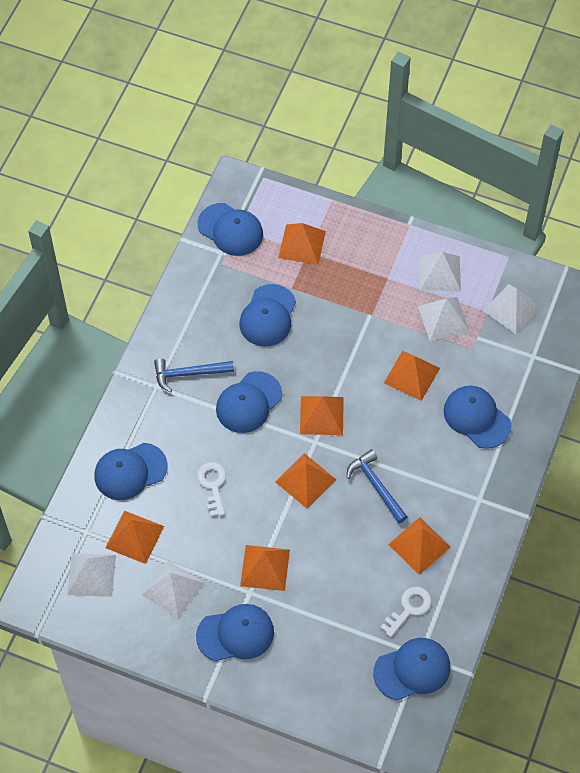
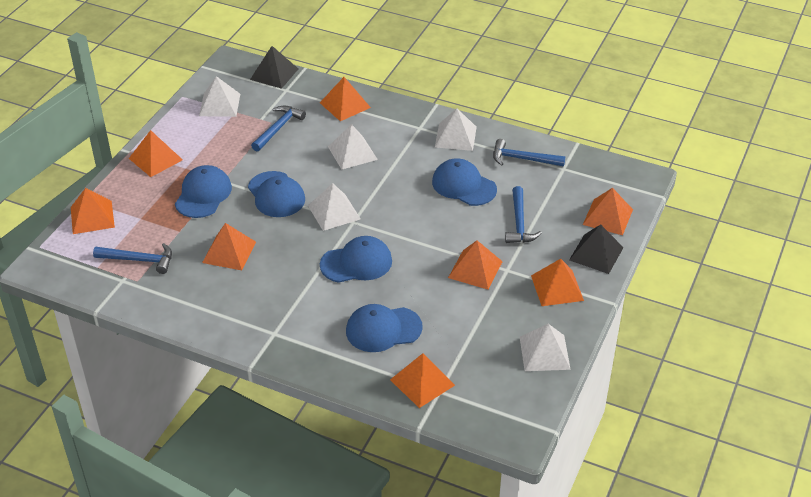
black pyramid: 0 -> 2
blue cap: 7 -> 5
blue hammer: 2 -> 4
orange pyramid: 7 -> 8
white key: 2 -> 0

